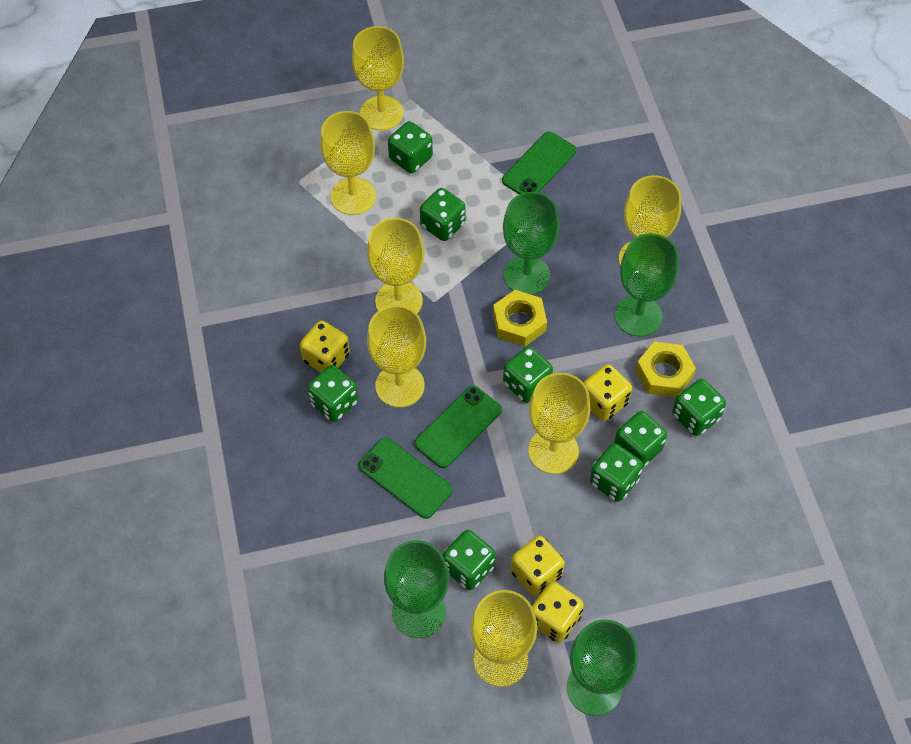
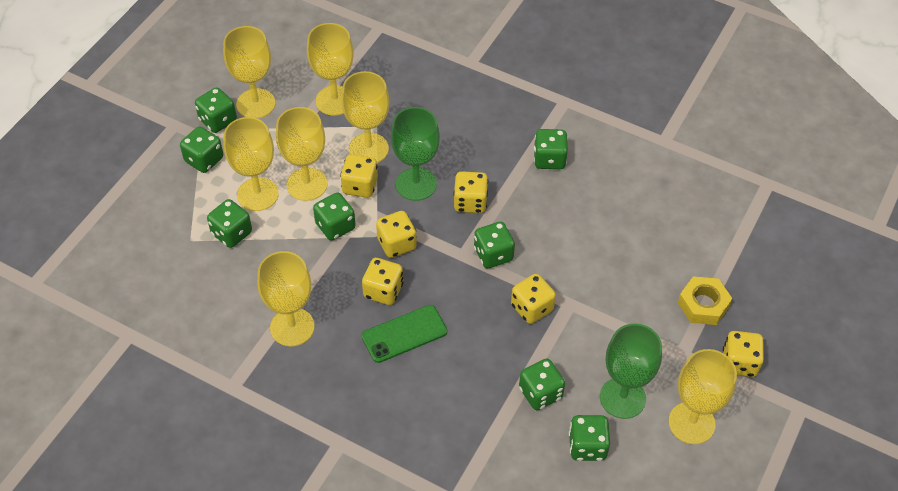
green goblet: 4 -> 2
green phone: 3 -> 1
yellow dice: 4 -> 6
yellow nut: 2 -> 1

